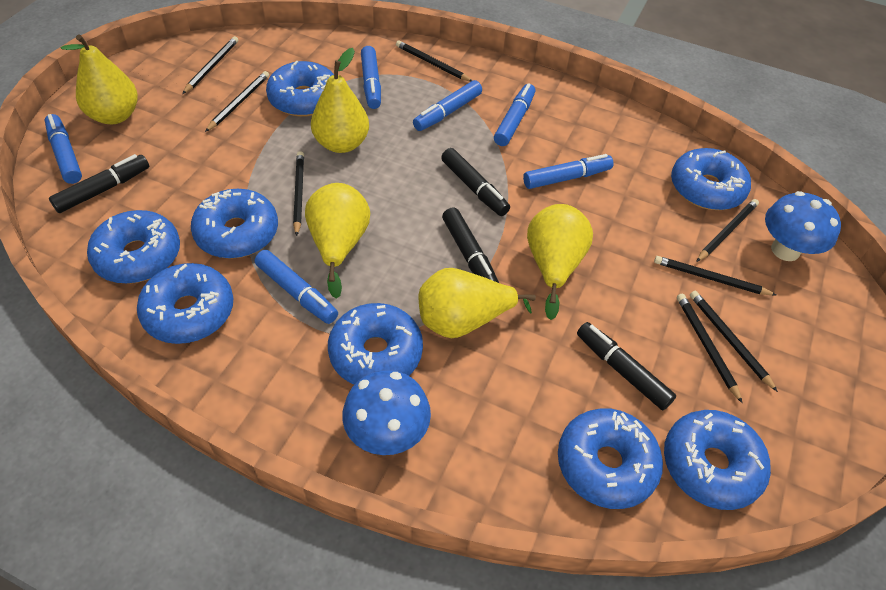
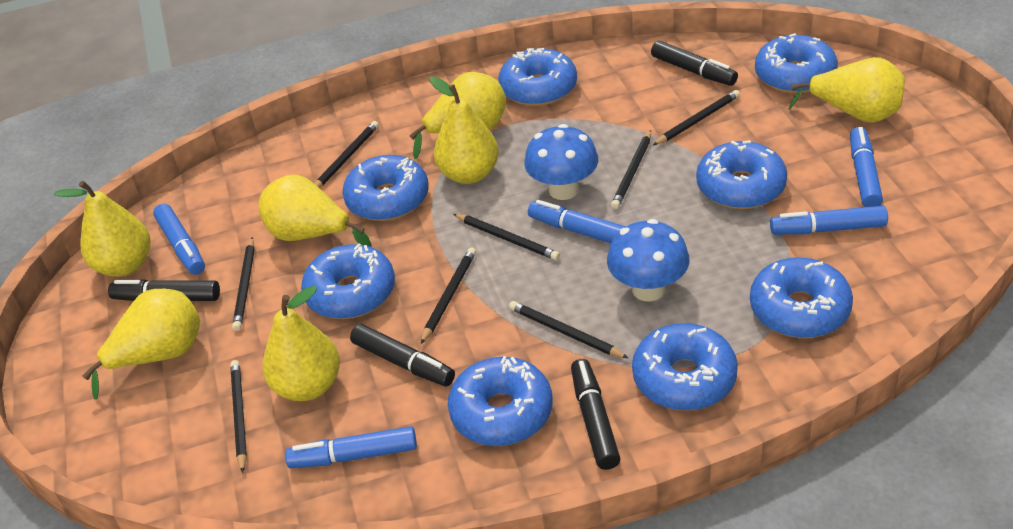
blue marker: 6 -> 5
yellow pear: 5 -> 7

